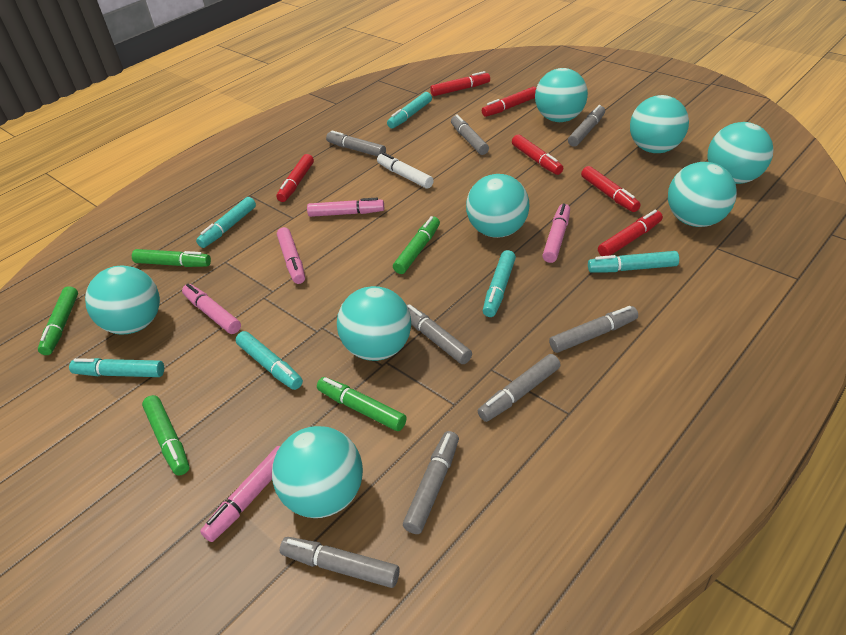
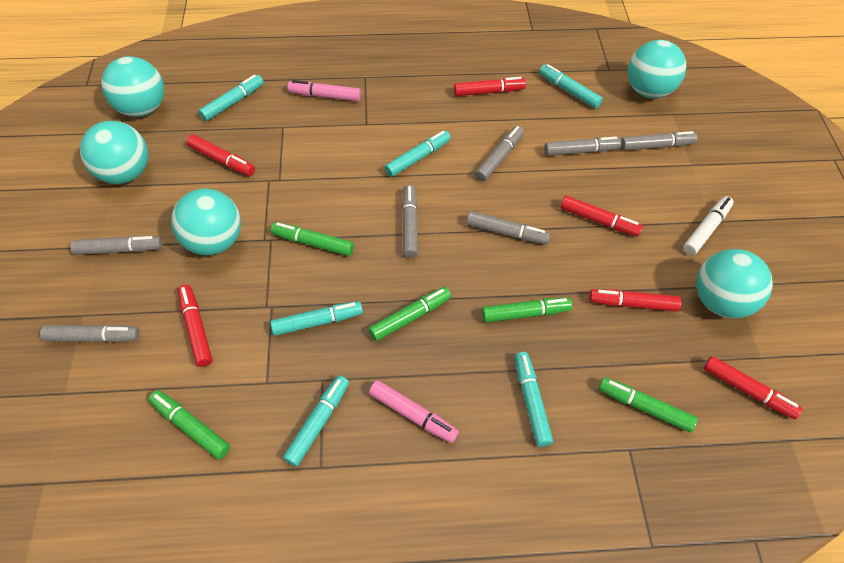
grey marker: 8 -> 7
pink marker: 5 -> 2
turquoise ball: 8 -> 5

